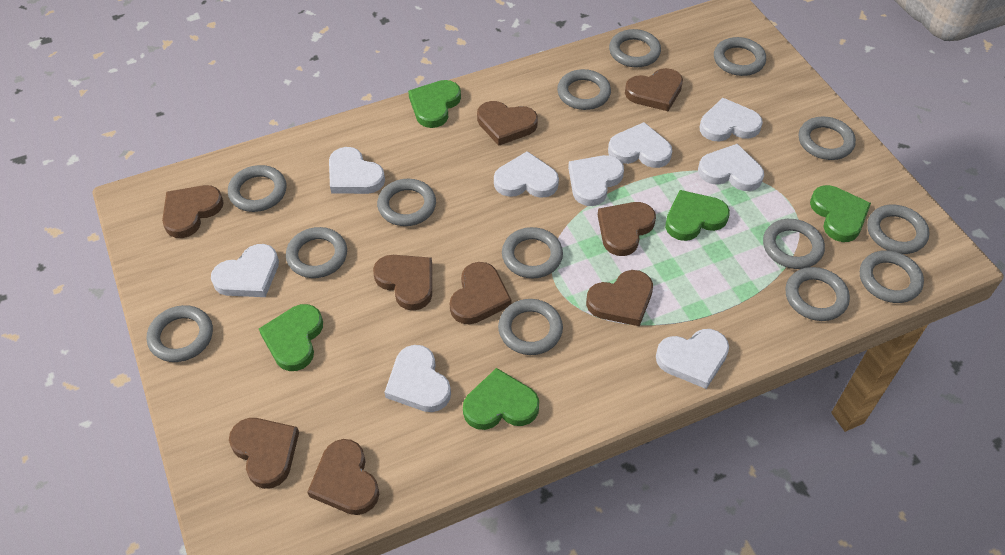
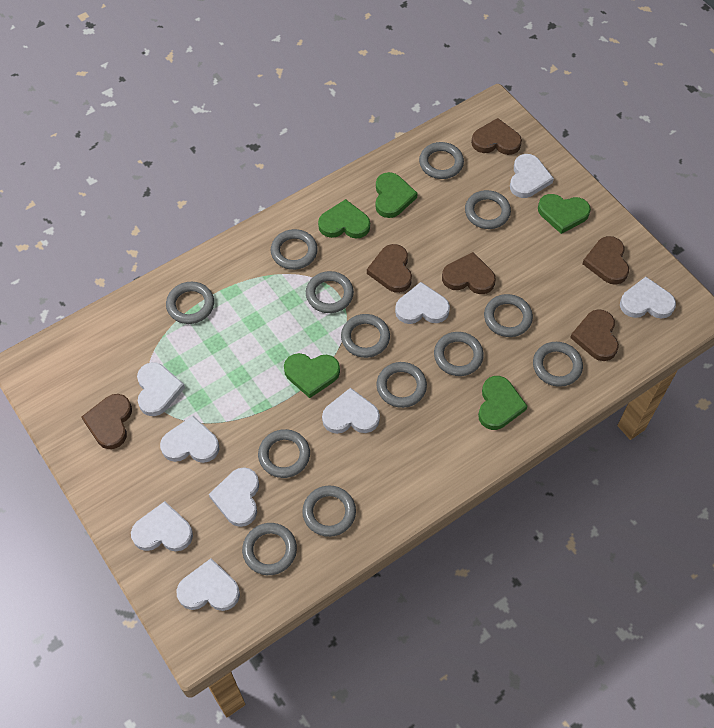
brown heart: 9 -> 6
grey ring: 14 -> 13

